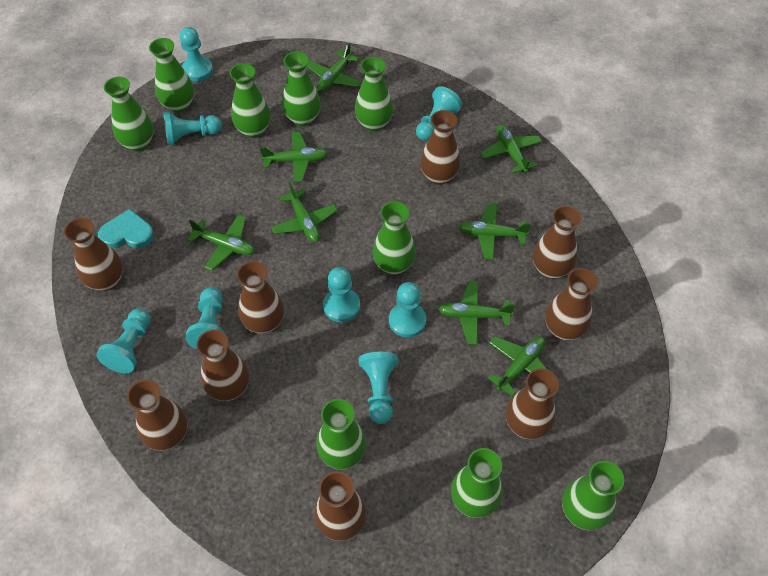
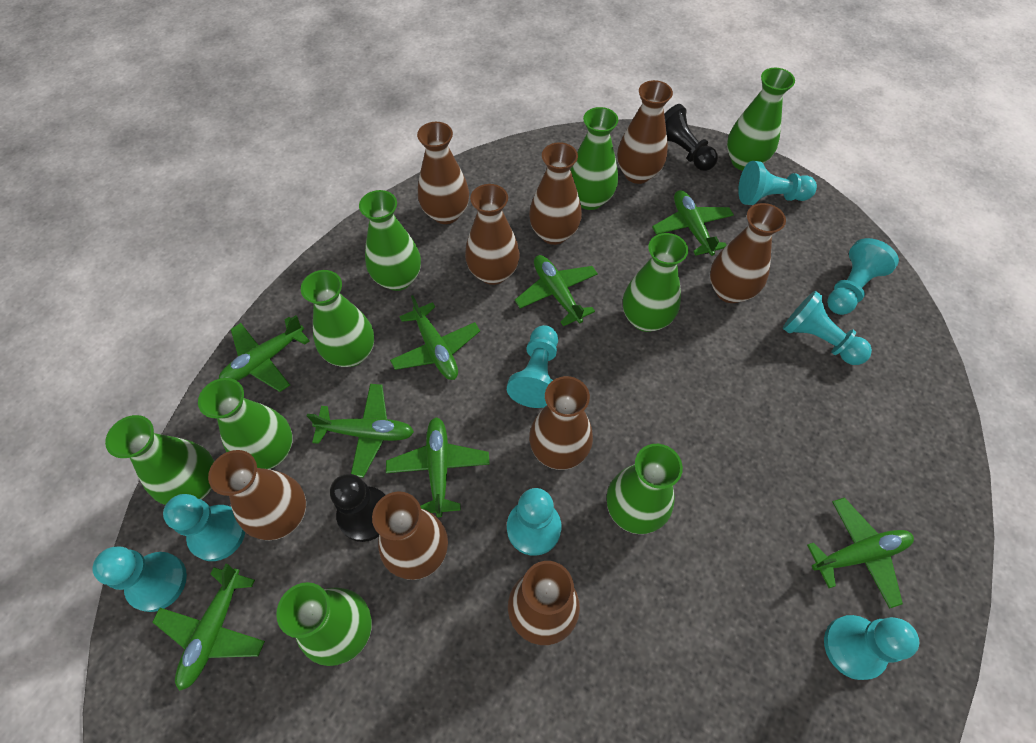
black pawn: 0 -> 2
turquoise heart: 1 -> 0

